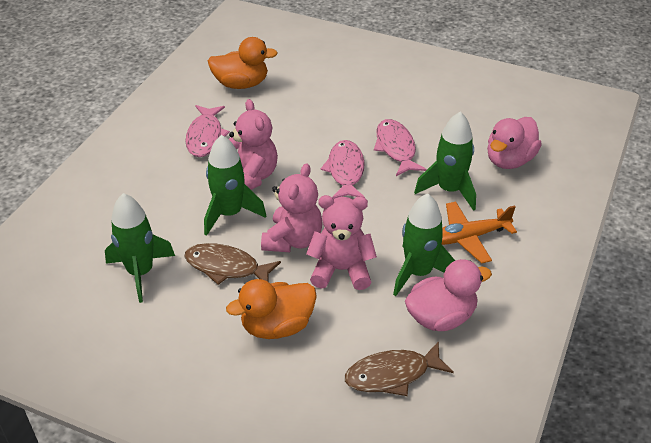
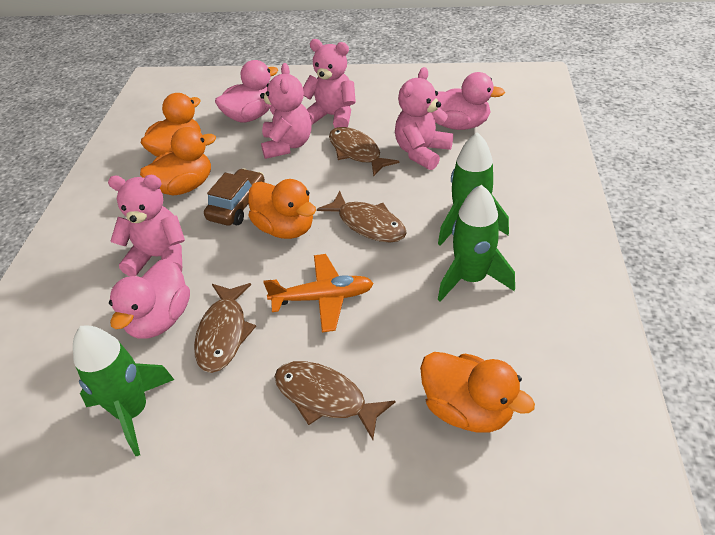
brown car: 0 -> 1
brown fish: 2 -> 4
green rocket: 4 -> 3
orange duck: 2 -> 4
pink duck: 2 -> 3
pink fish: 3 -> 0
pink teddy bear: 3 -> 4

